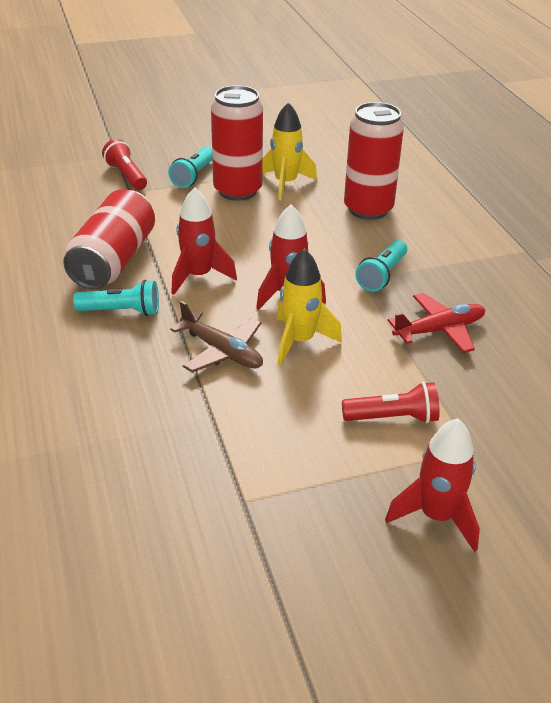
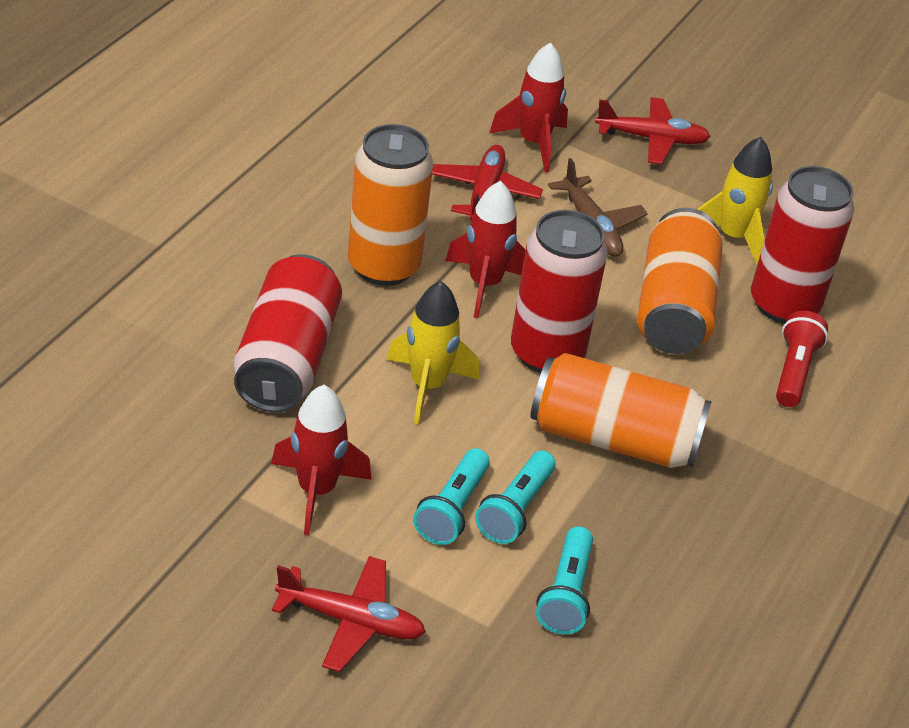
orange can: 0 -> 3
red flashlight: 2 -> 1
red plane: 1 -> 3

